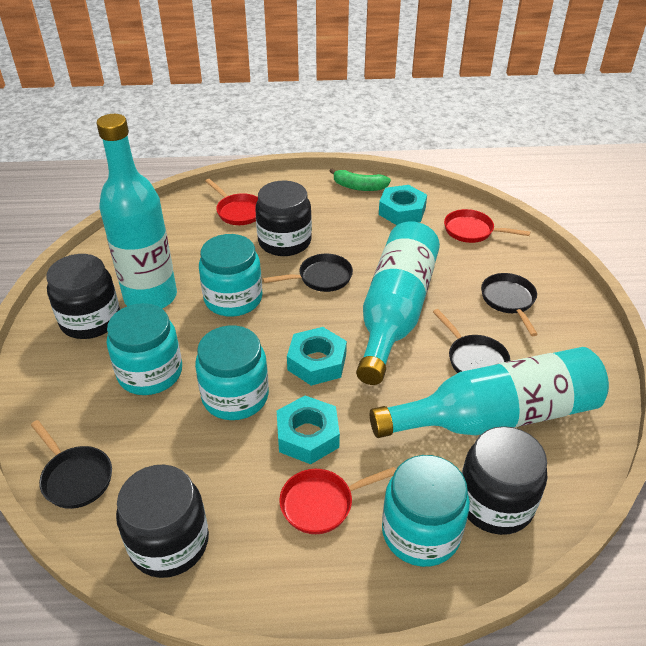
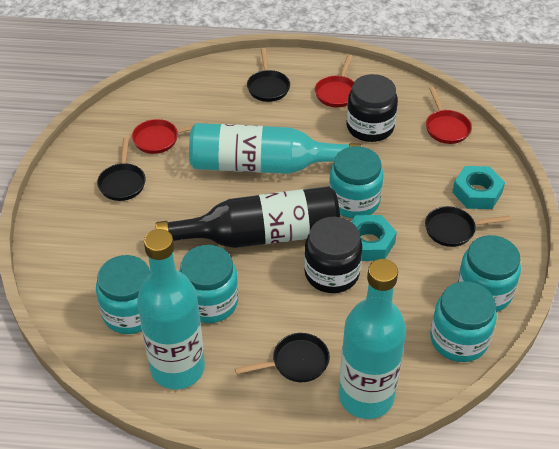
black bottle: 0 -> 1
black jar: 4 -> 2
green banana: 1 -> 0
turquoise jar: 4 -> 5
turquoise nut: 3 -> 2

